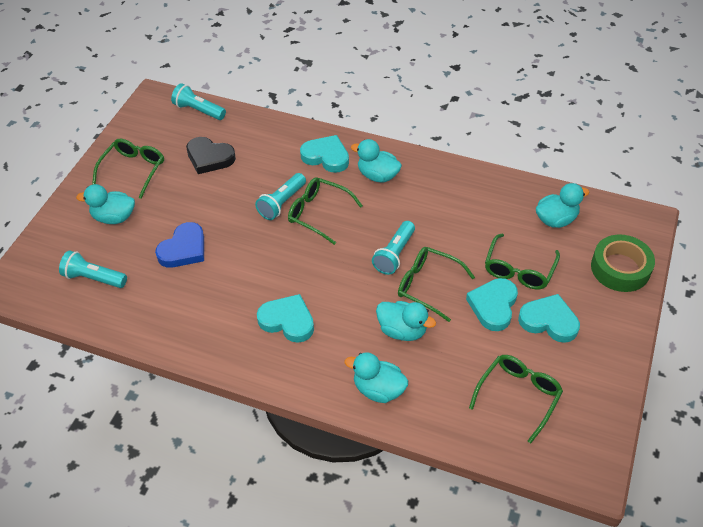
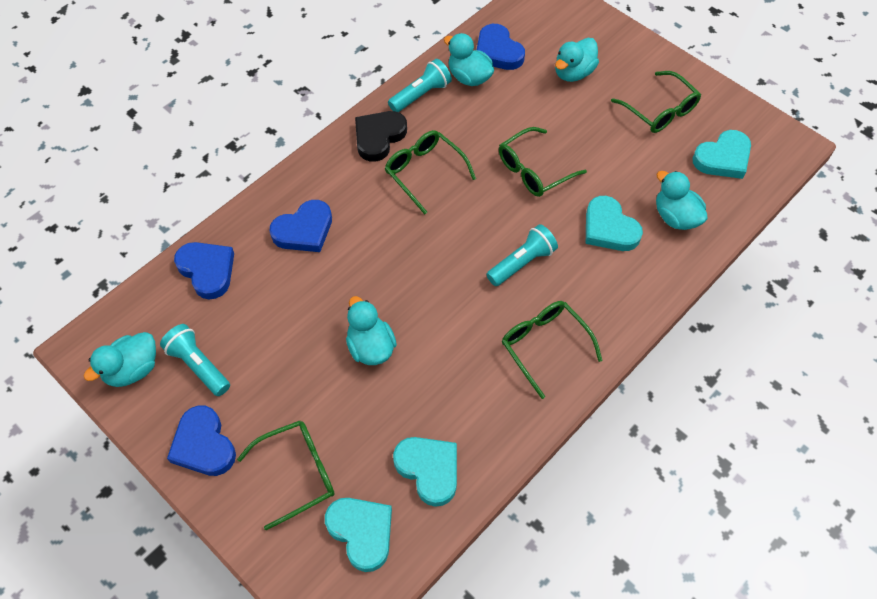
blue heart: 1 -> 4
green tape: 1 -> 0
turquoise flashlight: 4 -> 3

